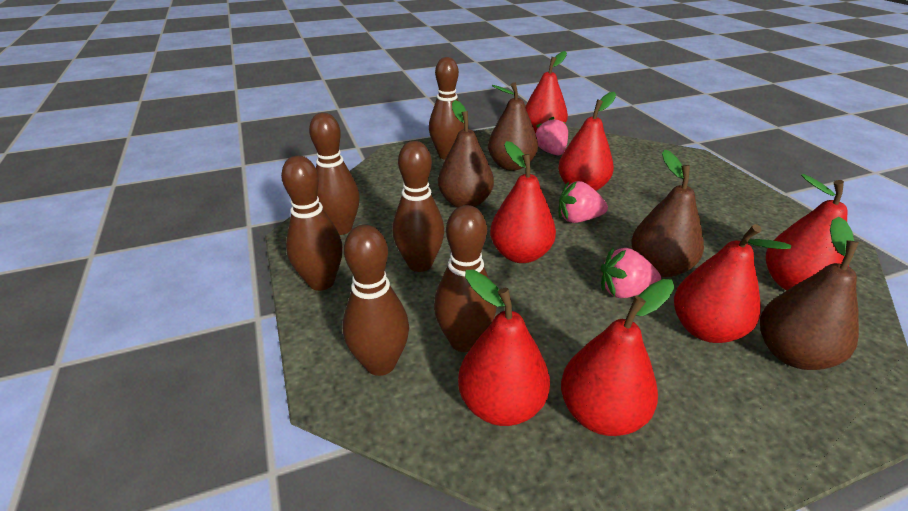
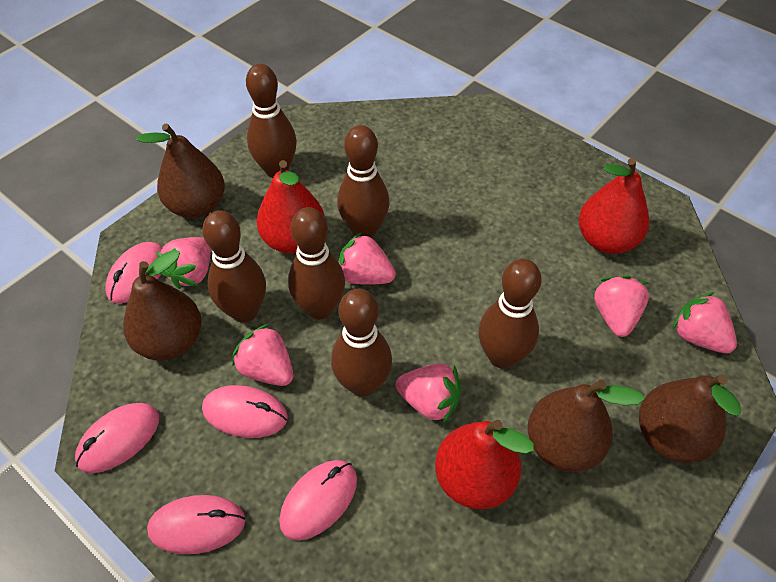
pink mouse: 0 -> 5
pink strawberry: 3 -> 6
red pear: 7 -> 3

